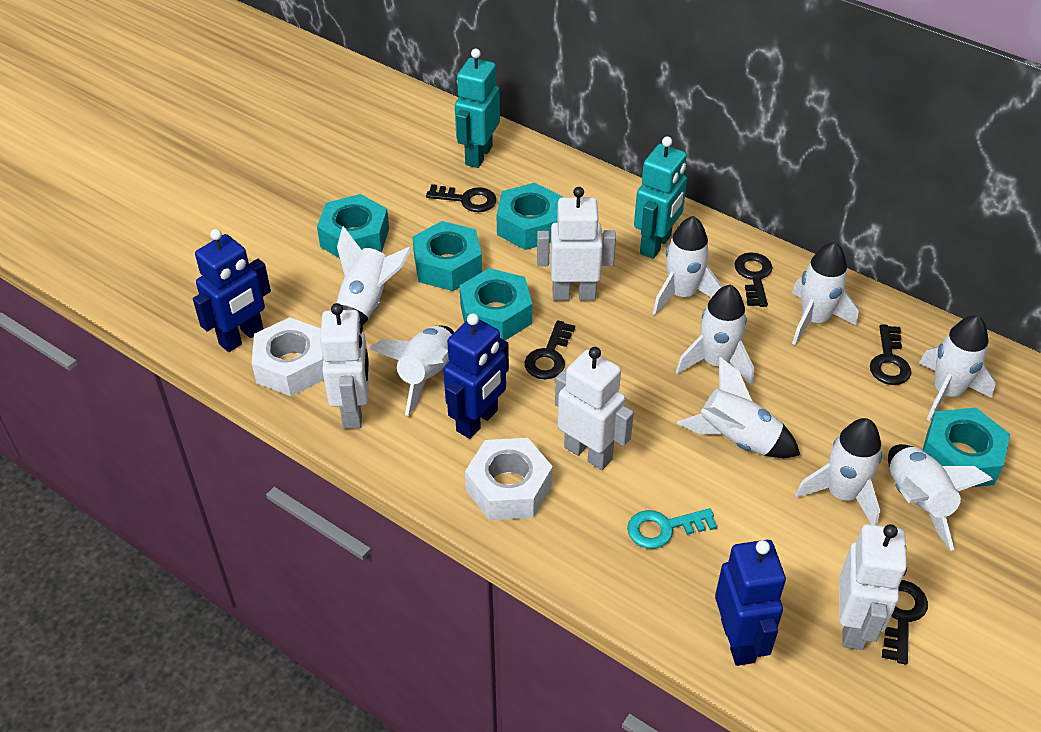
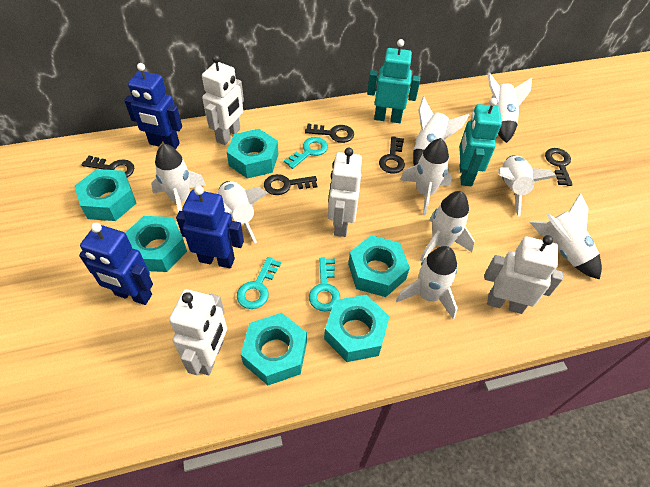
turquoise key: 1 -> 3
turquoise nut: 5 -> 6
white nut: 2 -> 0

